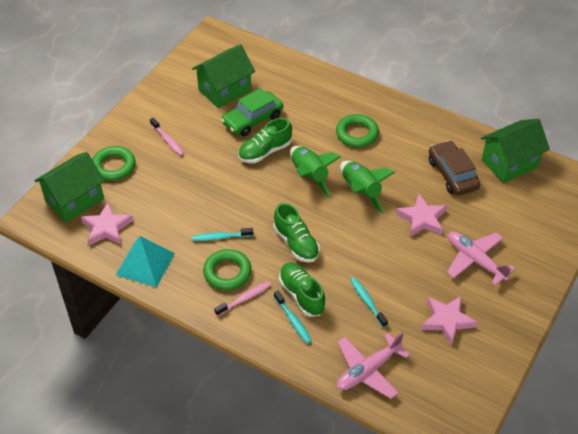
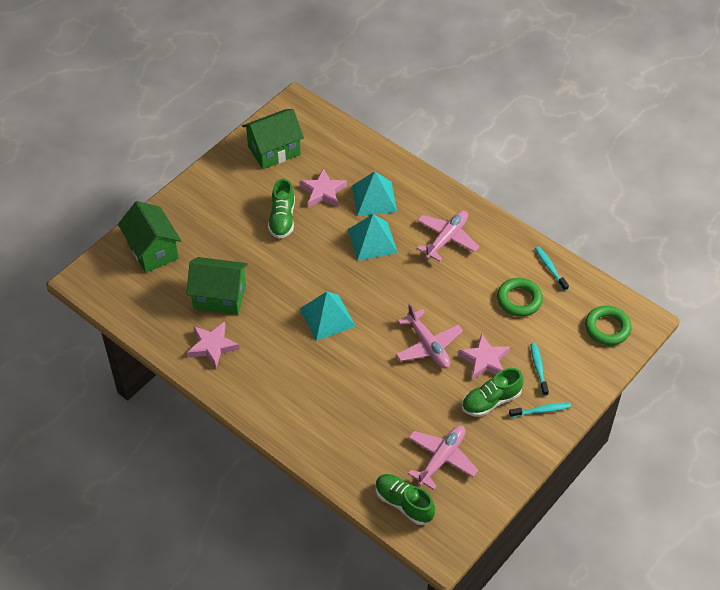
brown car: 1 -> 0
green car: 1 -> 0
green ring: 3 -> 2
green rocket: 2 -> 0
pink plane: 2 -> 3
pink toothbrush: 2 -> 0
turquoise pyramid: 1 -> 3

